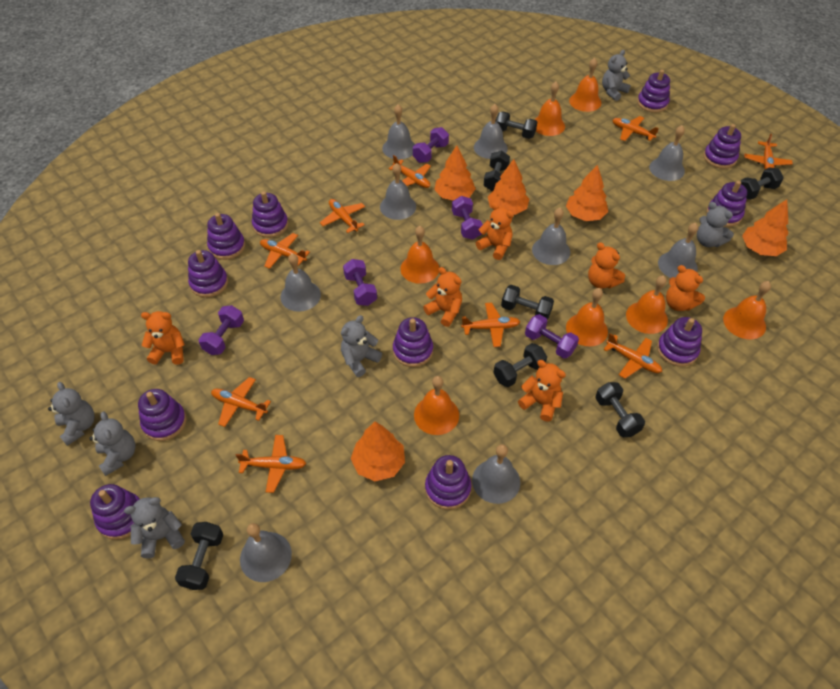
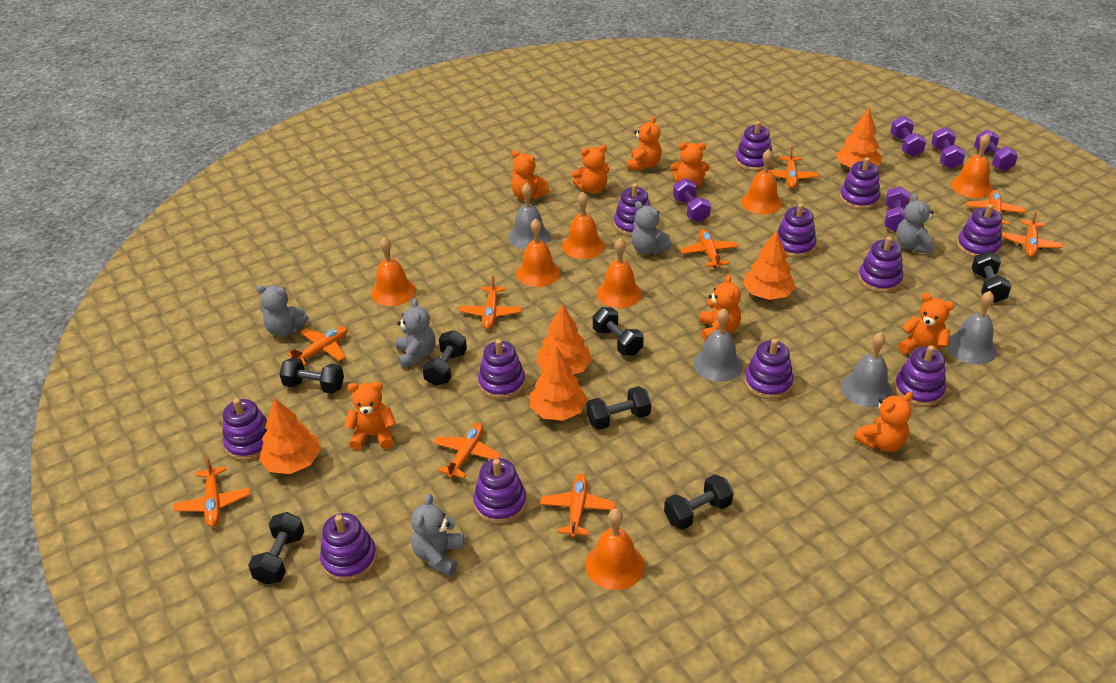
grey bell: 9 -> 4
grey teddy bear: 6 -> 5
orange teddy bear: 6 -> 8
purple stacking toy: 11 -> 12

